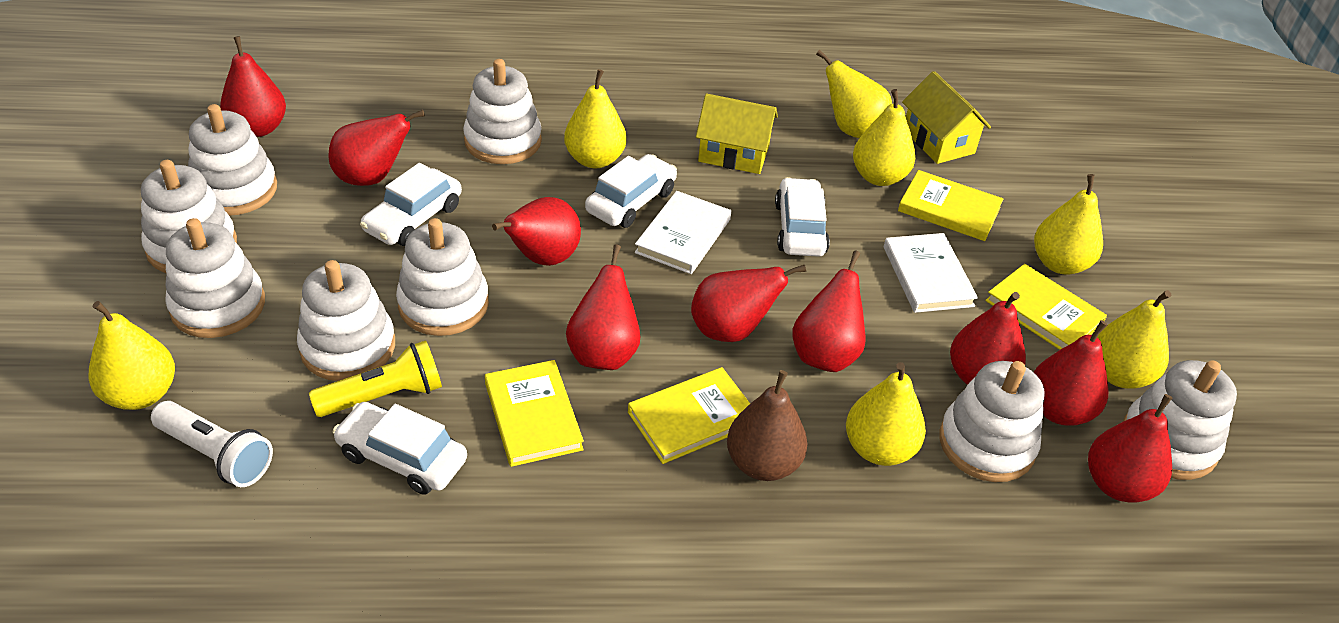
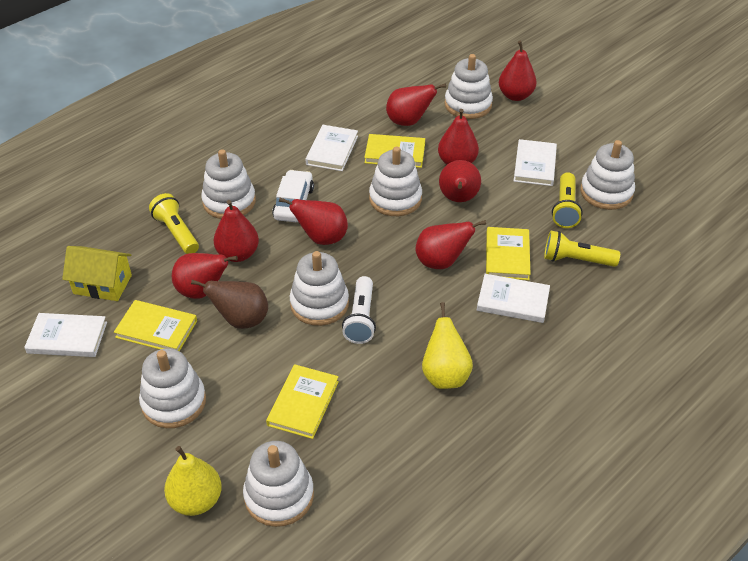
red pear: 9 -> 8
white book: 2 -> 4
white car: 4 -> 1
white stacking toy: 8 -> 7
yellow flashlight: 1 -> 3
yellow house: 2 -> 1
yellow pear: 7 -> 2

